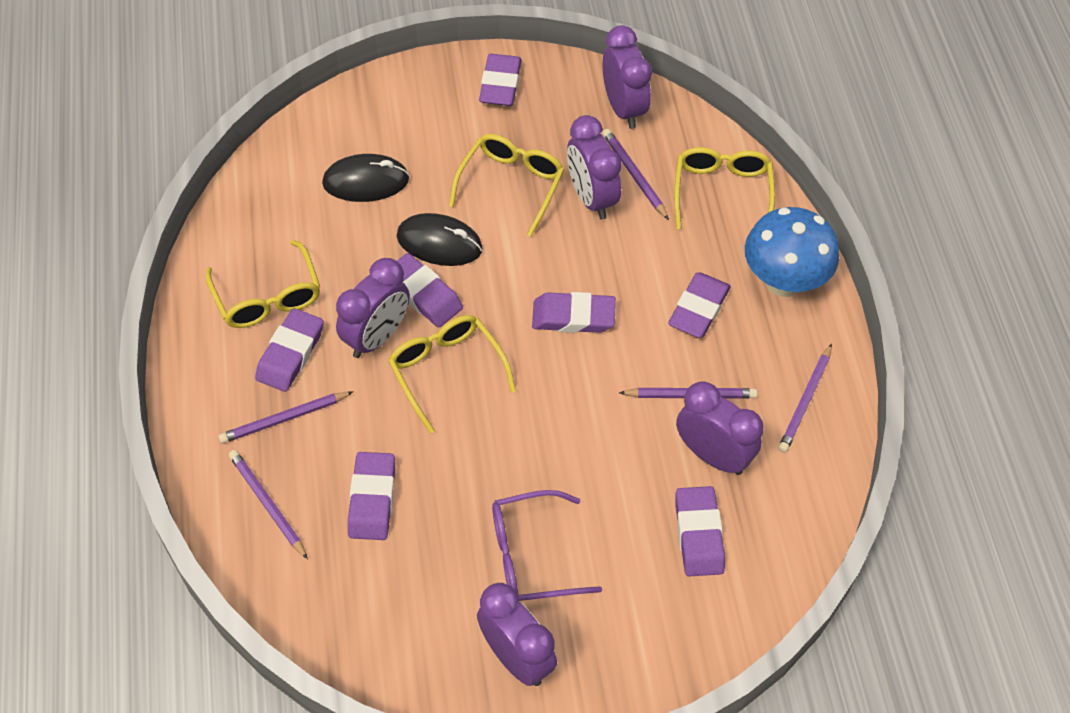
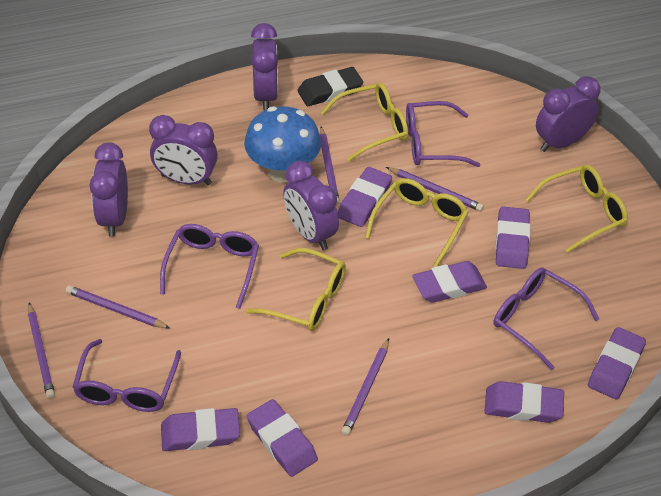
black eraser: 0 -> 1
black mouse: 2 -> 0
purple glasses: 1 -> 4

